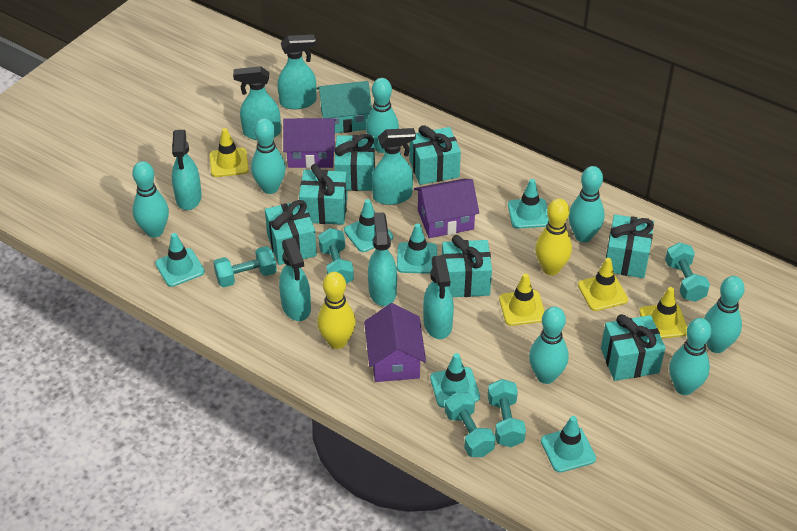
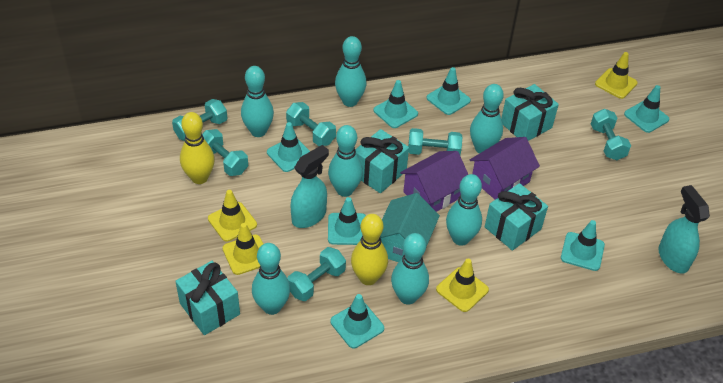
purple house: 3 -> 2
turquoise dumbbell: 5 -> 6
turquoise gift: 7 -> 4
turquoise spray bottle: 7 -> 2
turquoise traffic cone: 6 -> 7

